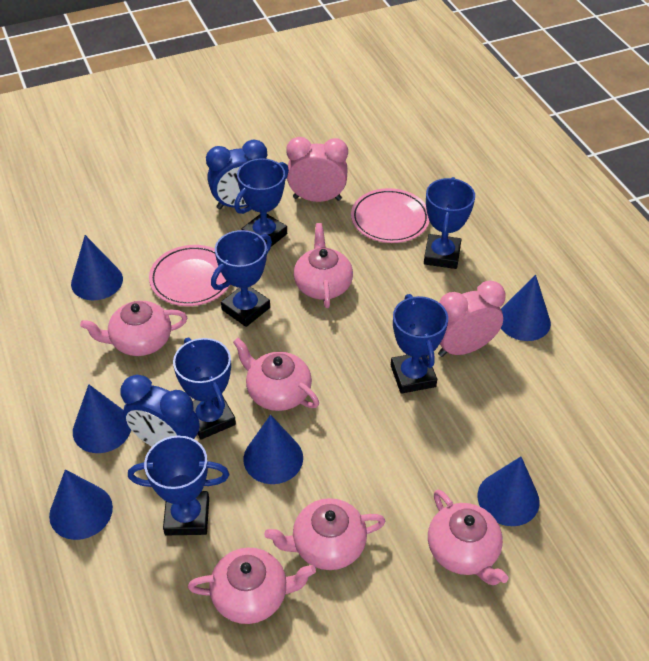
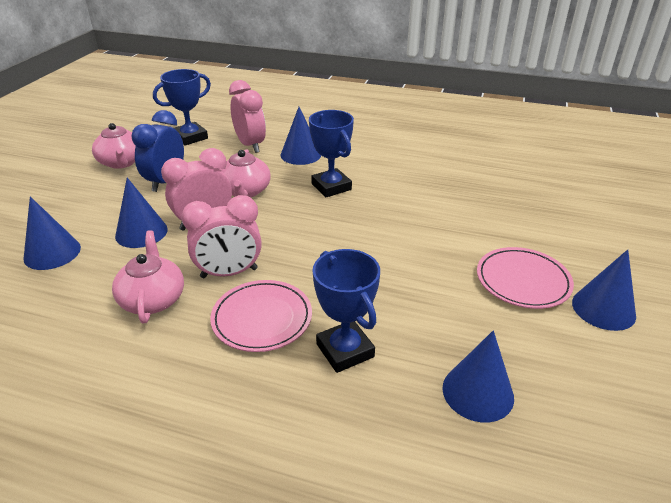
blue clock: 2 -> 1
blue cone: 6 -> 5
blue trophy: 6 -> 3
pink clock: 2 -> 3
pink teapot: 6 -> 3

